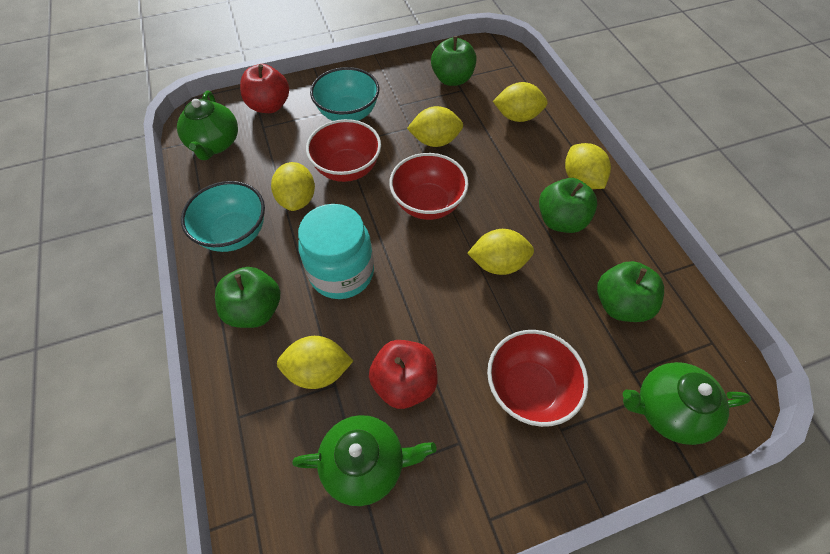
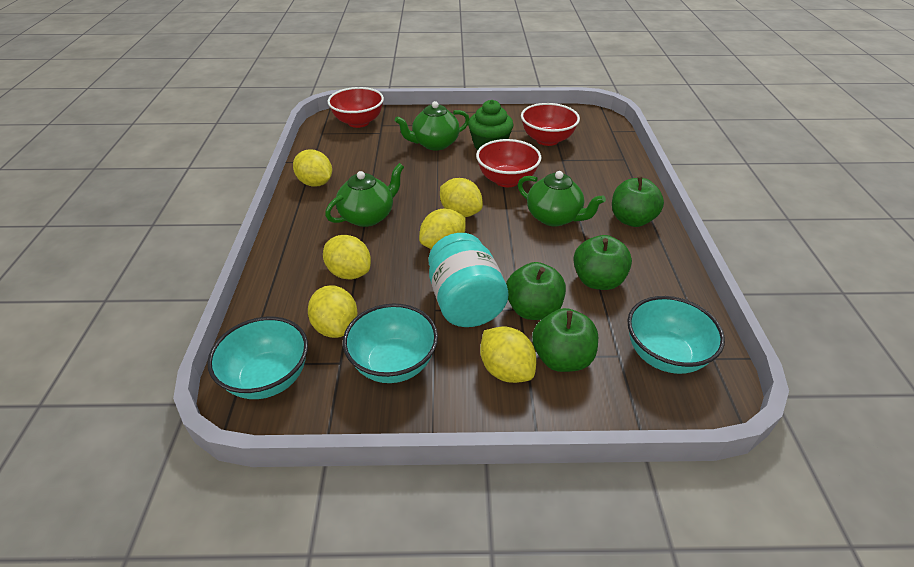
green cupcake: 0 -> 1
red apple: 2 -> 0
turquoise bowl: 2 -> 3

